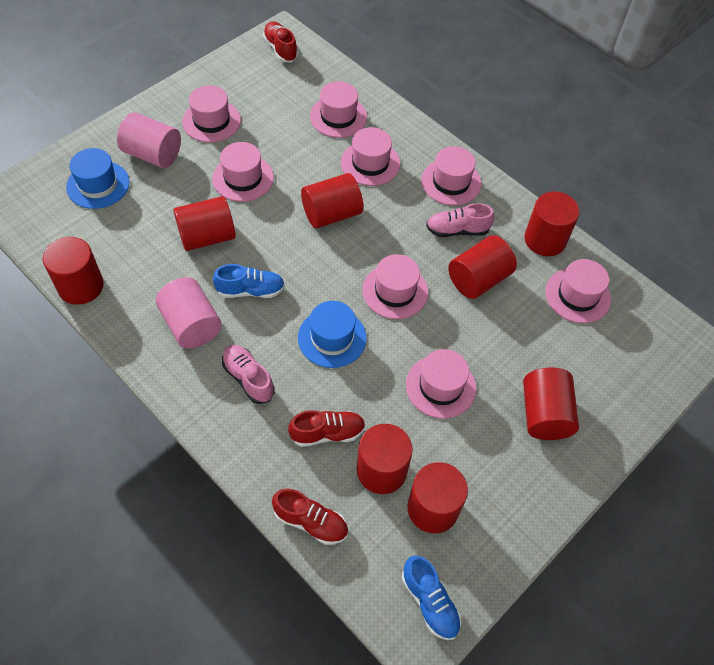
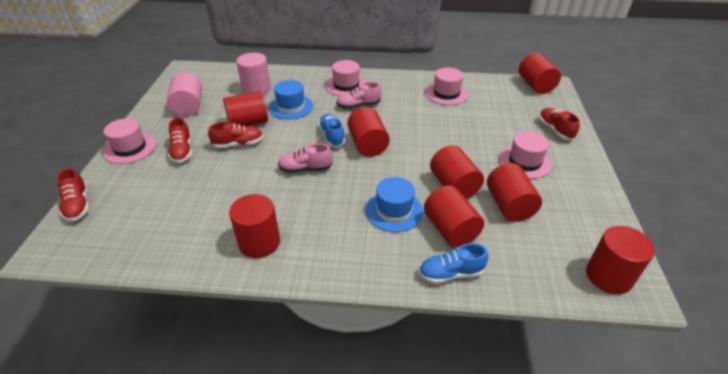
pink hat: 8 -> 4
red shoe: 3 -> 4

